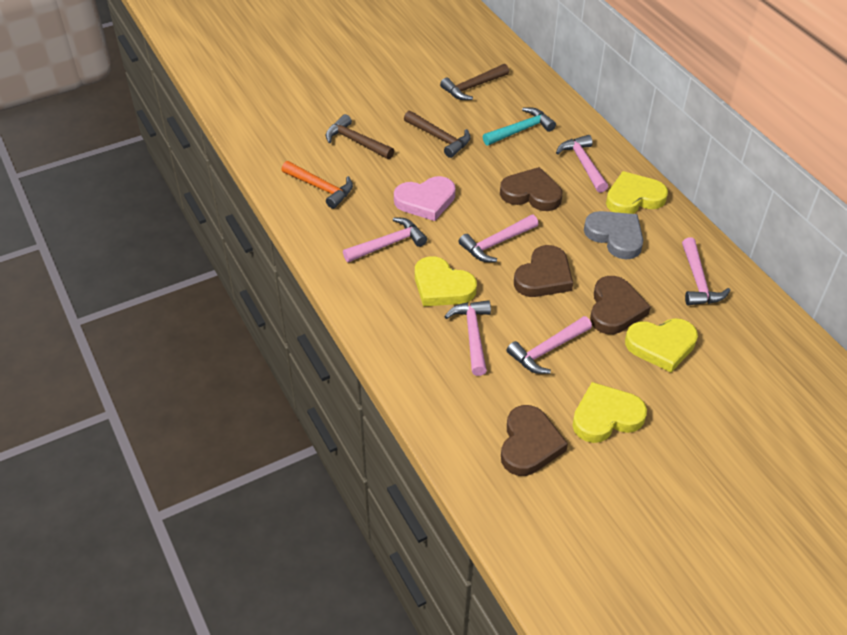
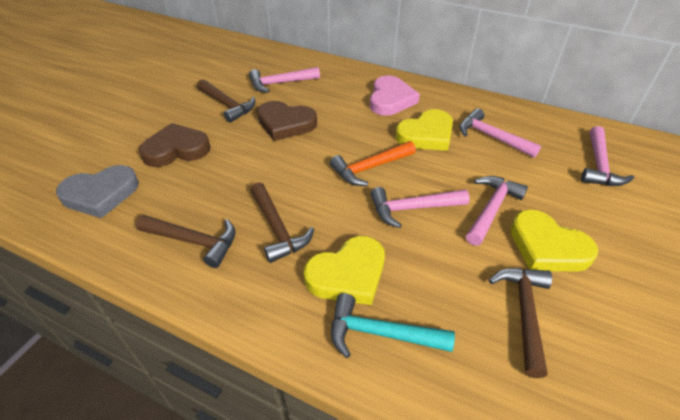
brown hammer: 3 -> 4
brown heart: 4 -> 2
pink hammer: 6 -> 5
yellow heart: 4 -> 3

